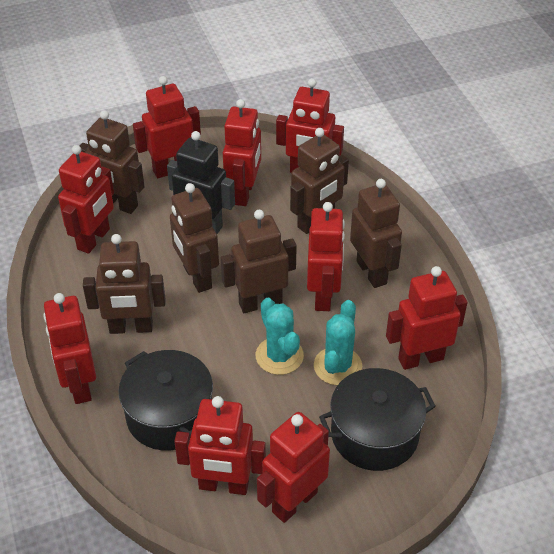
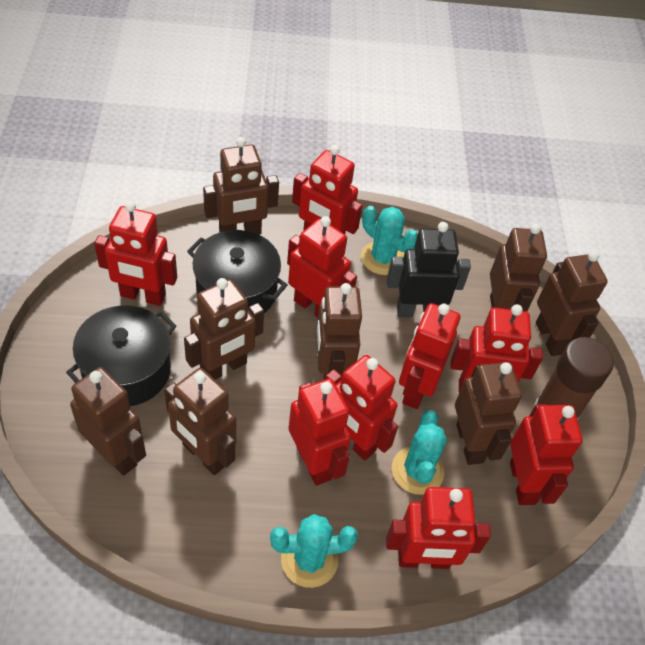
brown glue stick: 0 -> 1
brown robot: 6 -> 8
turquoise cactus: 2 -> 3

